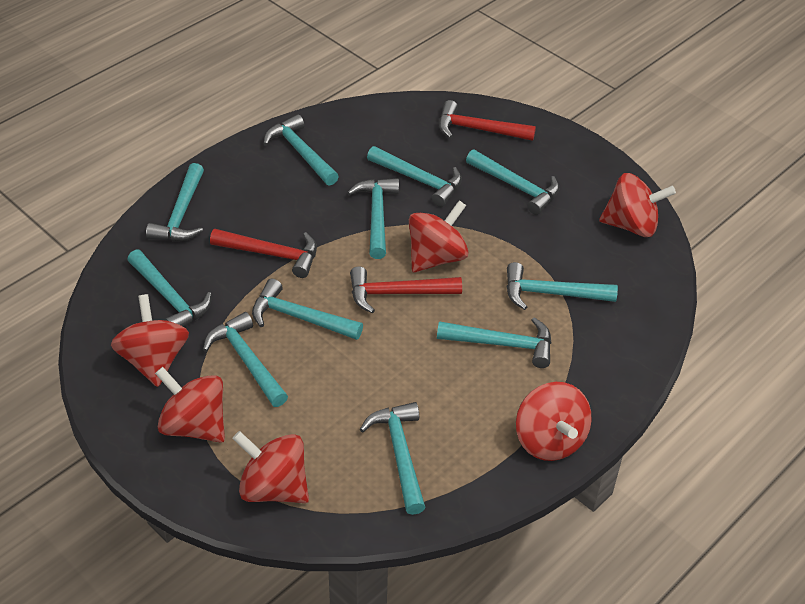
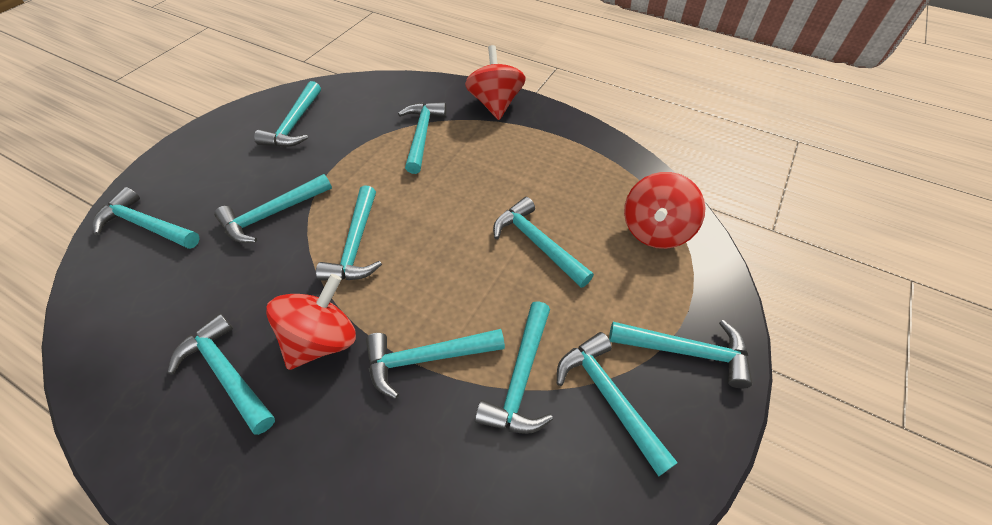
red hammer: 3 -> 0
red spinning top: 6 -> 3

